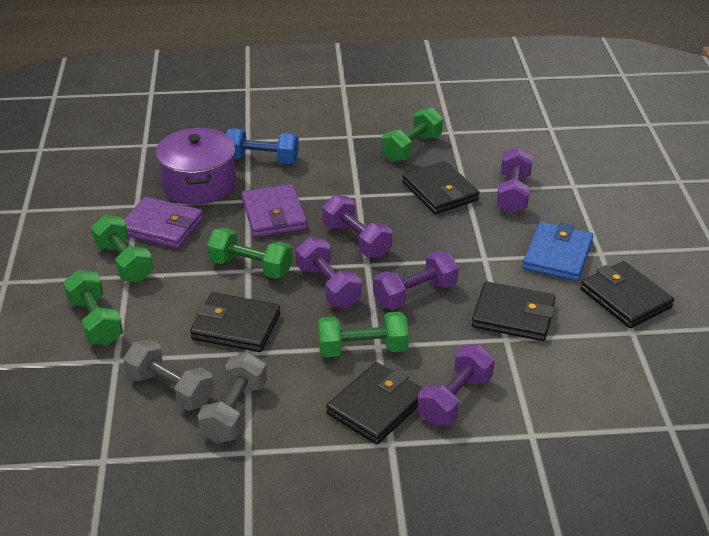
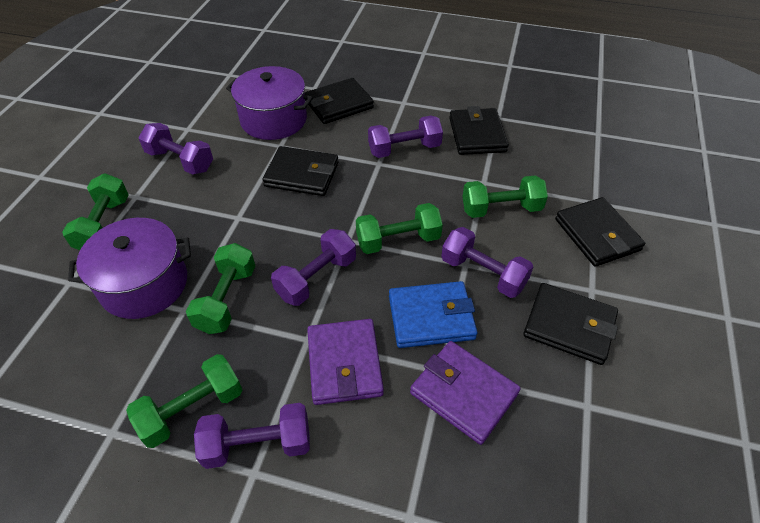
blue dumbbell: 1 -> 0
grey dumbbell: 2 -> 0
purple pot: 1 -> 2

